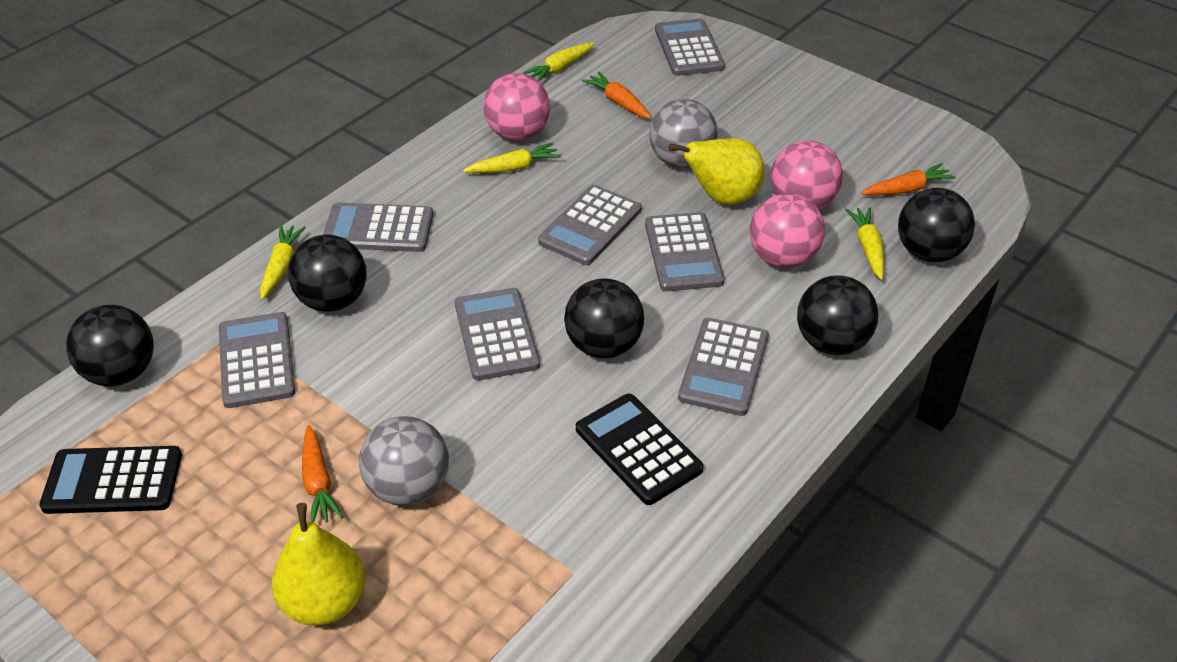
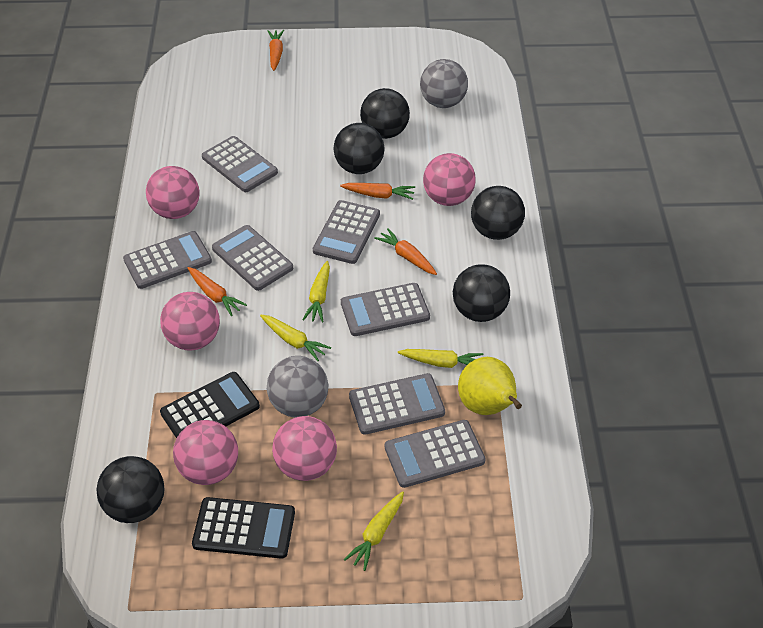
orange carrot: 3 -> 4
pink ball: 3 -> 5
yellow pear: 2 -> 1

